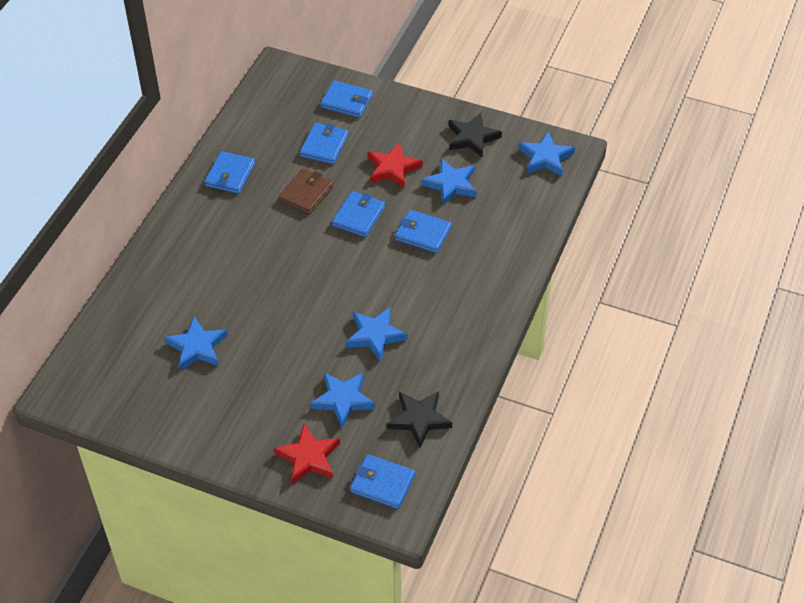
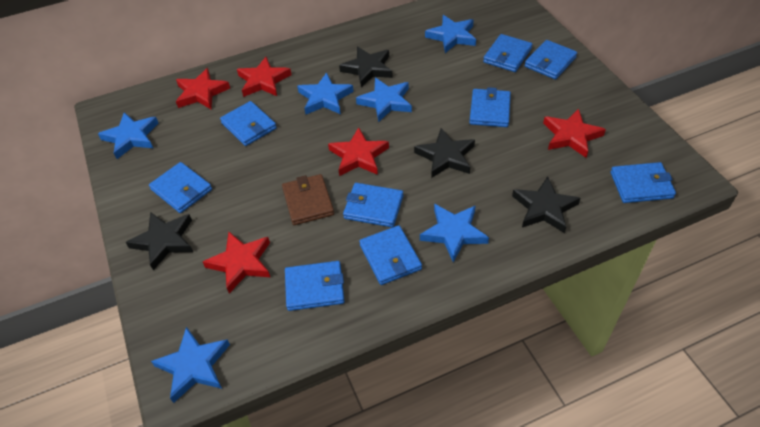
black star: 2 -> 4
blue star: 5 -> 6
blue wallet: 6 -> 9
red star: 2 -> 5

